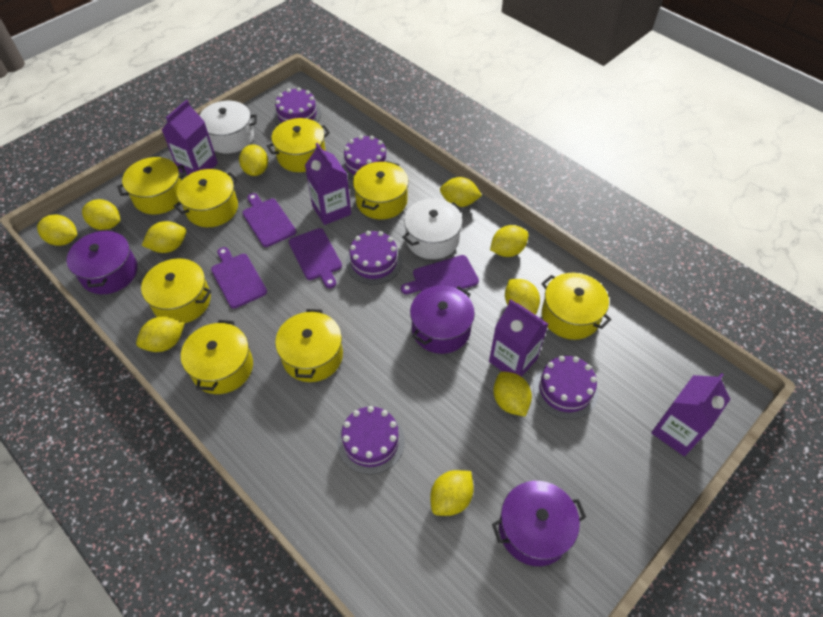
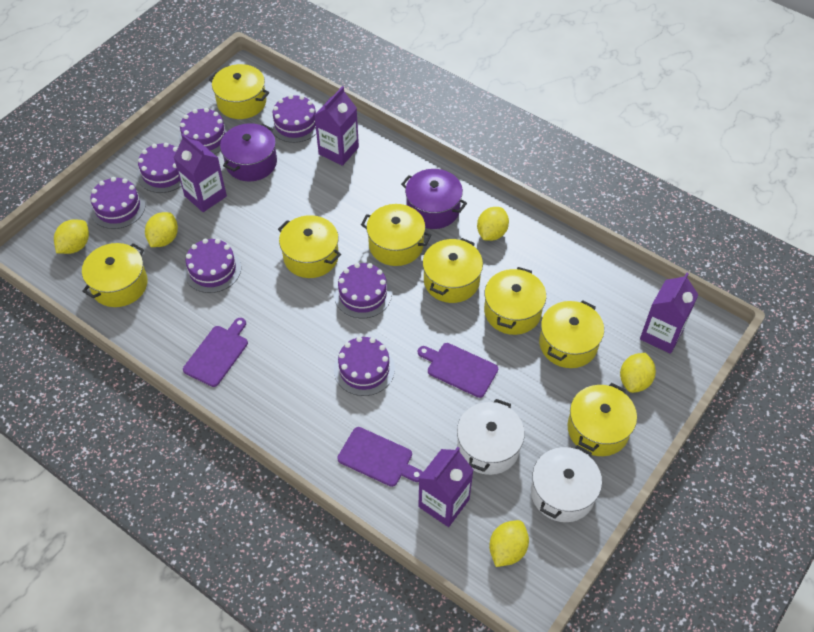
purple cake: 5 -> 7
purple cutting board: 4 -> 3
purple pot: 3 -> 2
yellow lemon: 10 -> 5

